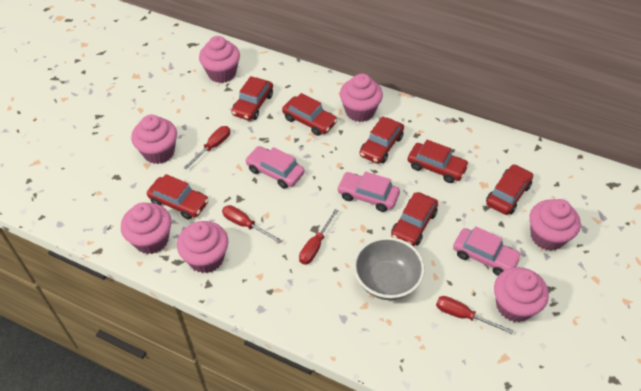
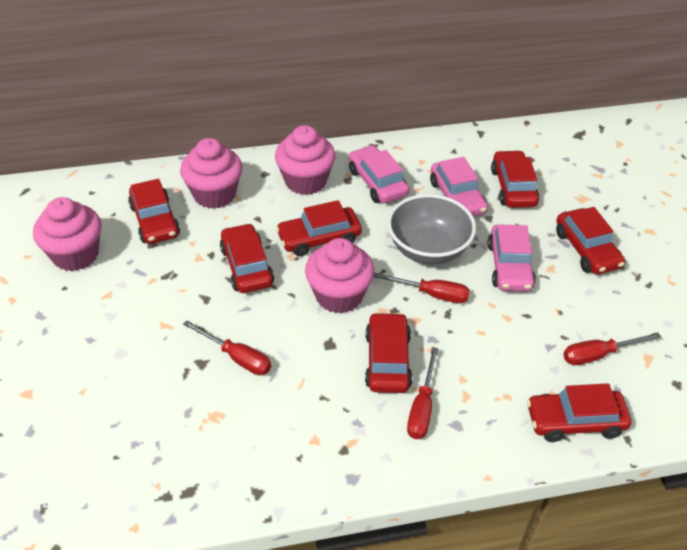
pink cupcake: 7 -> 4

